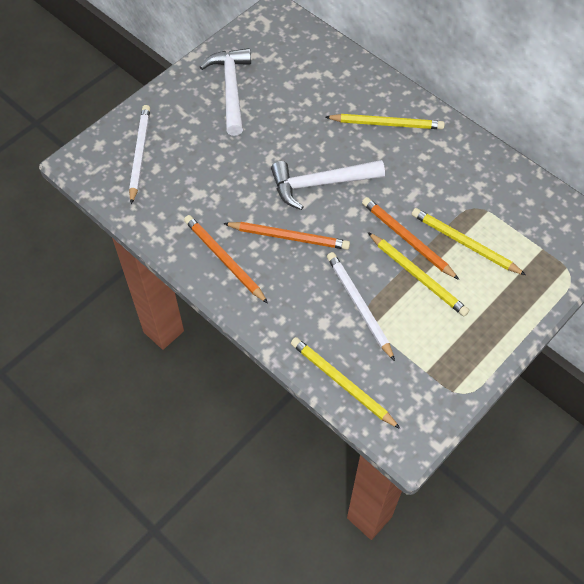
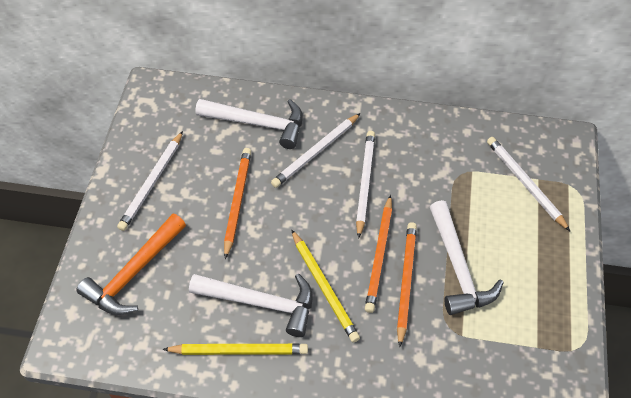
orange hammer: 0 -> 1
white hammer: 2 -> 3
white pencil: 2 -> 4
yellow pencil: 4 -> 2

